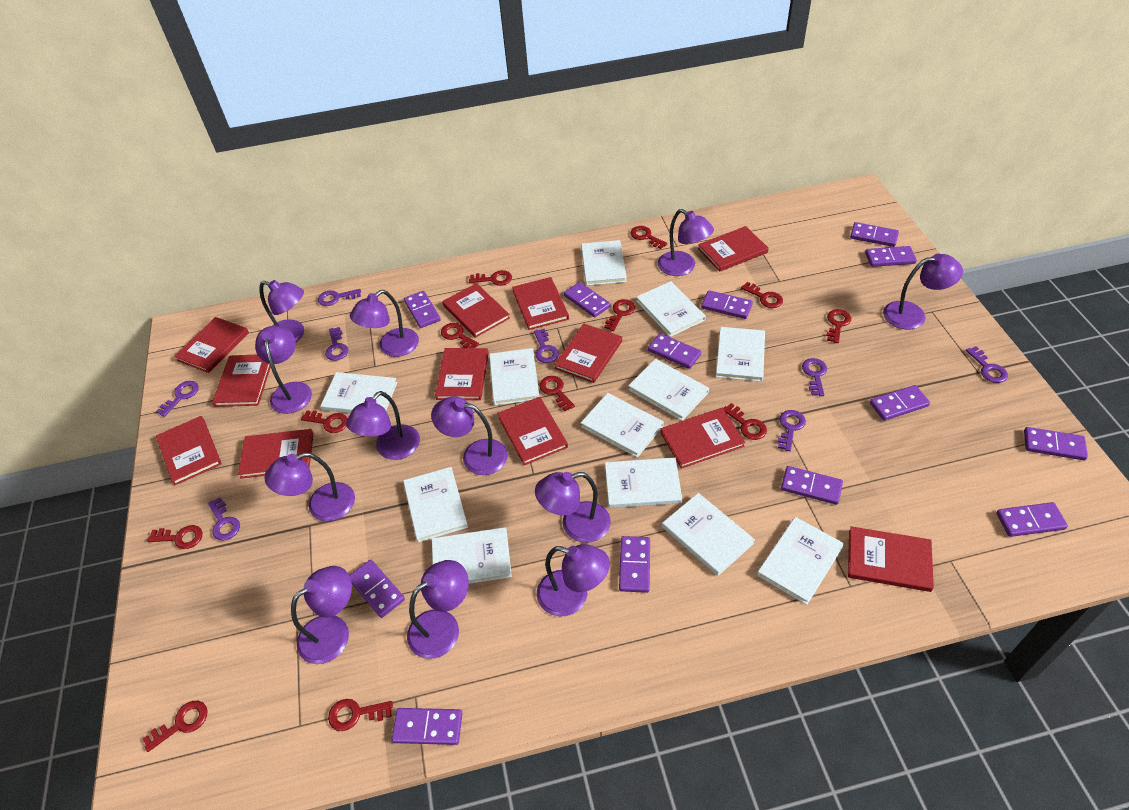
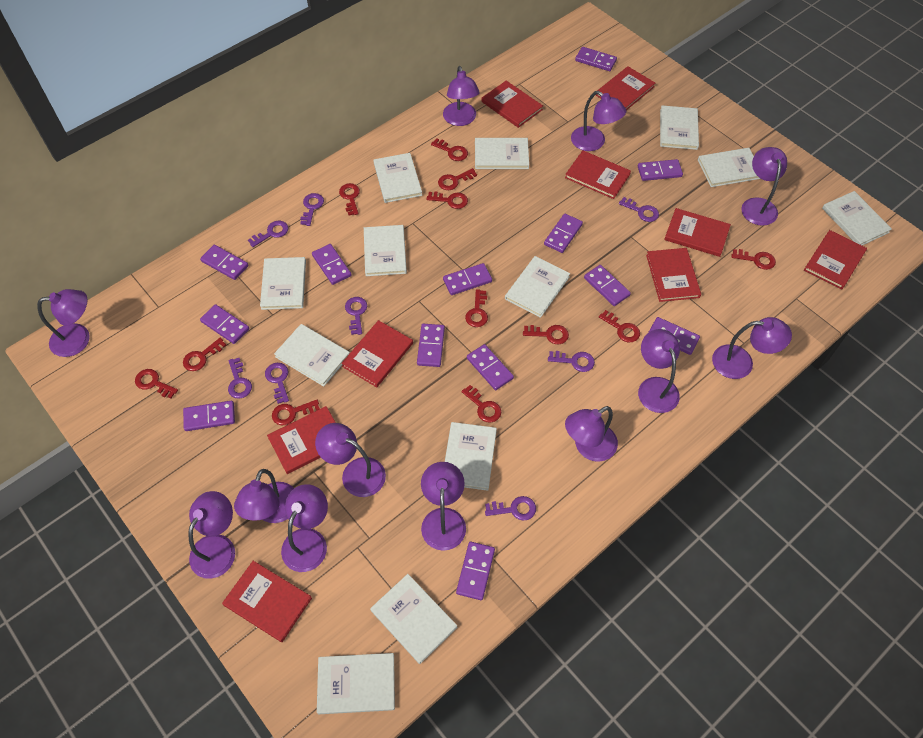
red book: 12 -> 9

